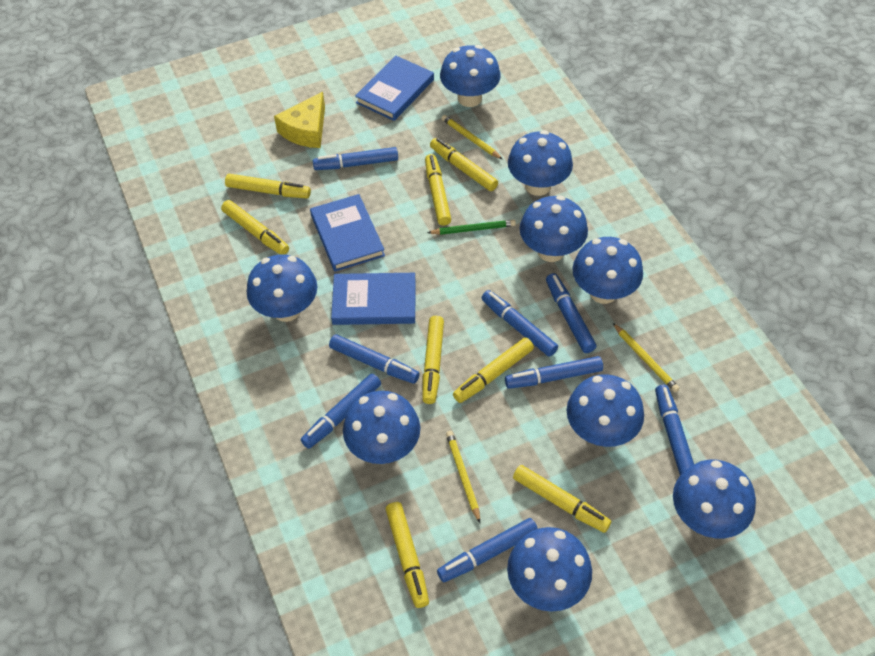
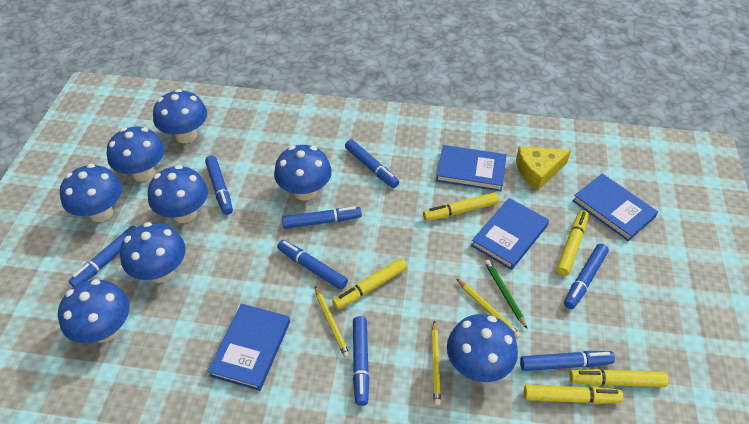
blue book: 3 -> 4
blue mushroom: 9 -> 8
yellow marker: 8 -> 5

